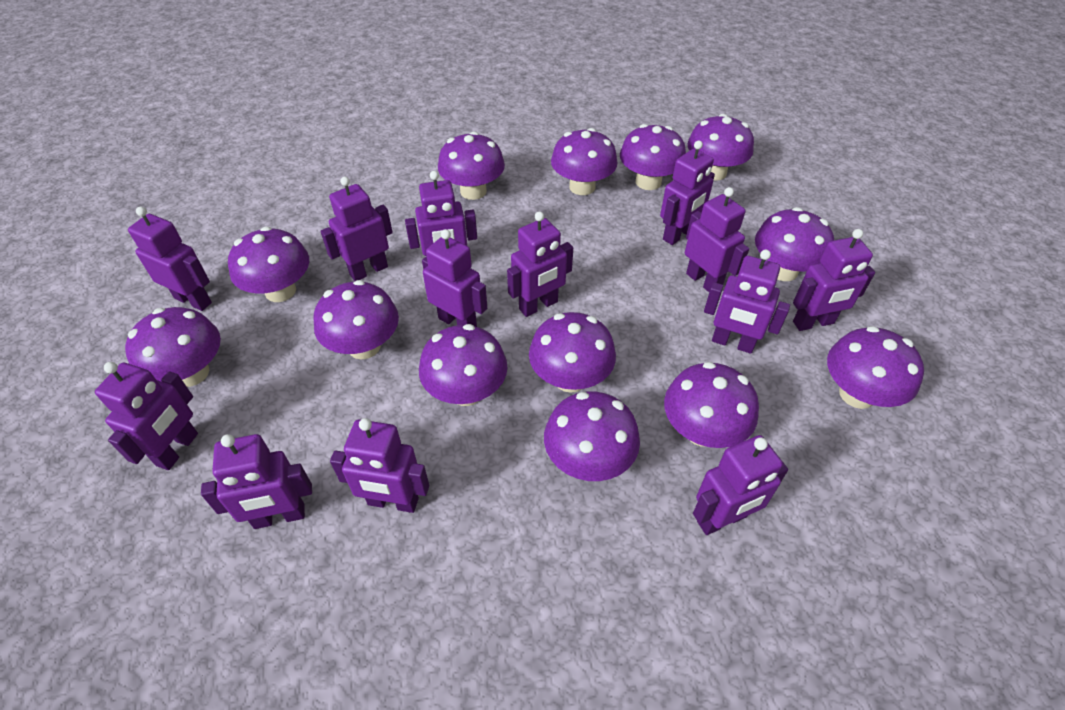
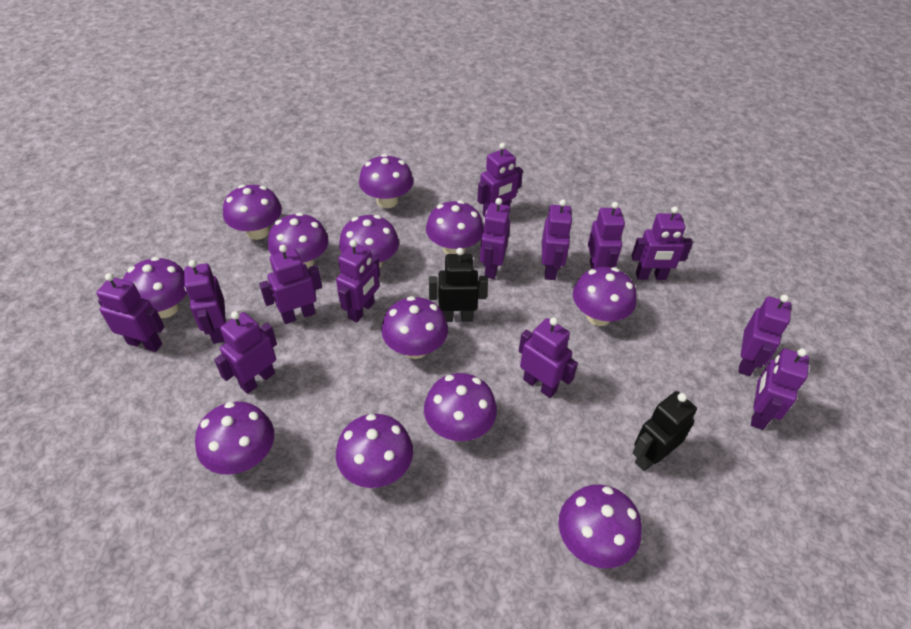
black robot: 0 -> 2
purple mushroom: 13 -> 12

